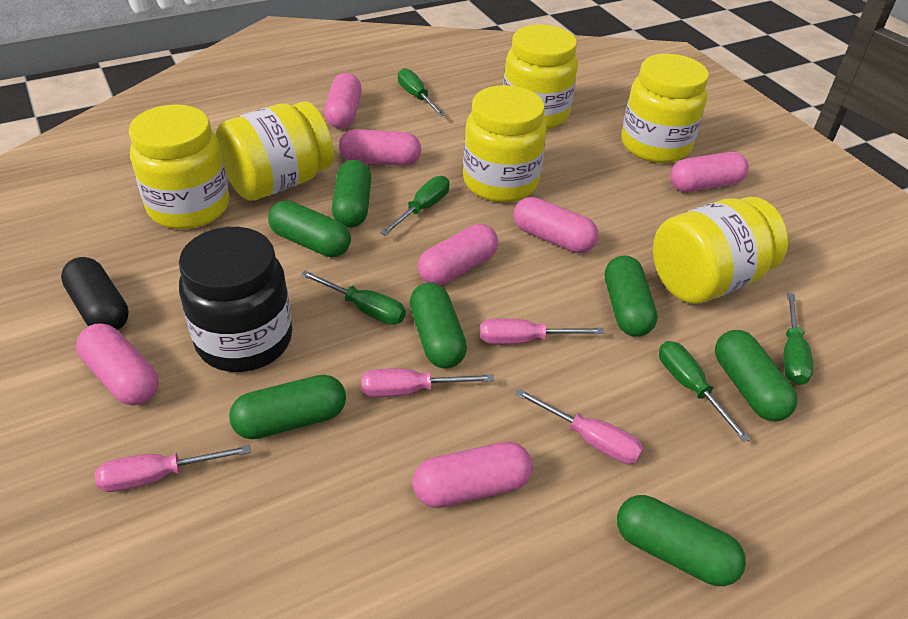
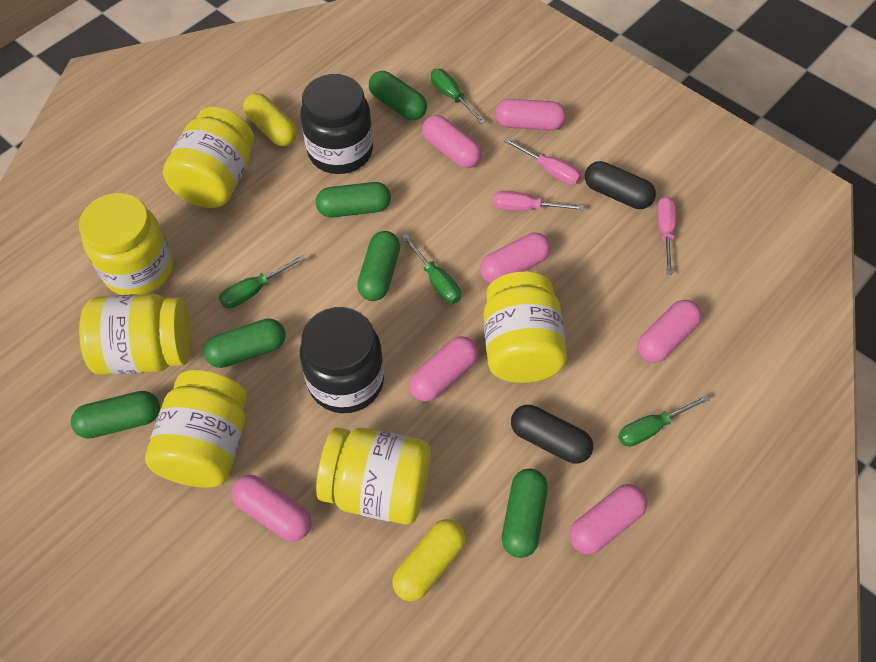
black capsule: 1 -> 2
black jar: 1 -> 2
green capsule: 7 -> 6
green screwdriver: 5 -> 4
pink screwdriver: 4 -> 3
yellow capsule: 0 -> 2

